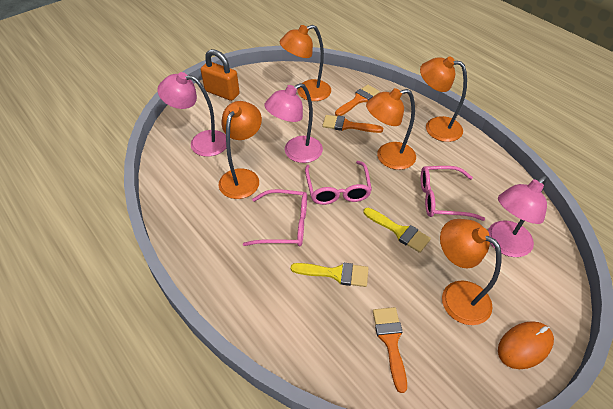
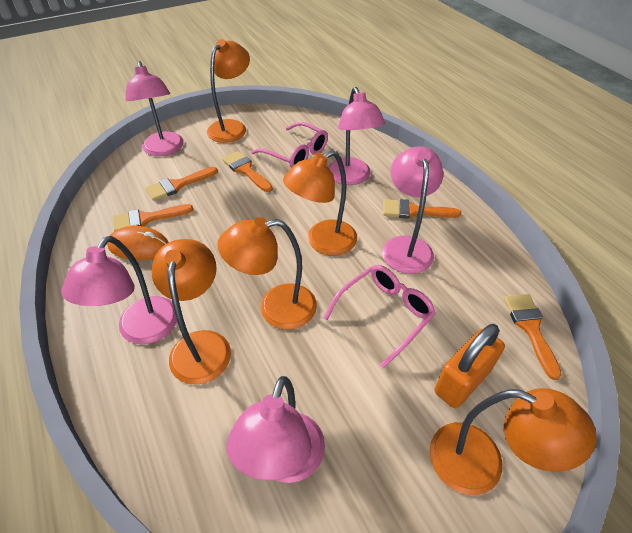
orange brush: 3 -> 5
pink glasses: 3 -> 2
pink lamp: 3 -> 5
yellow brush: 2 -> 0

